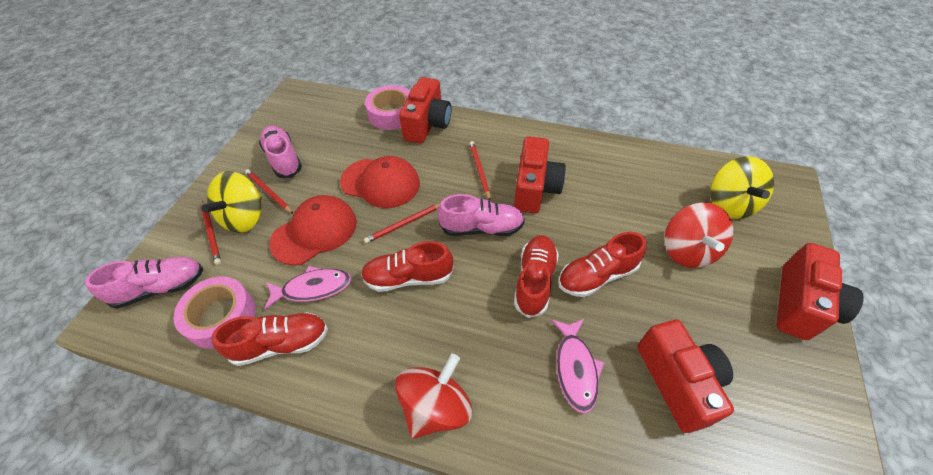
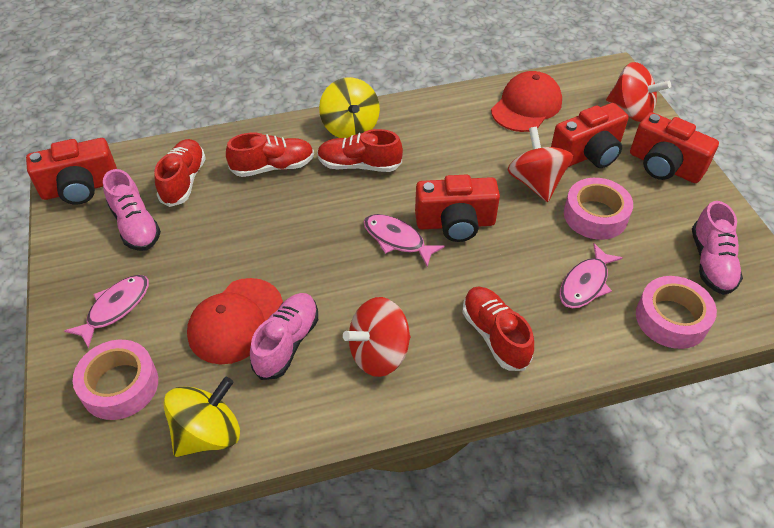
pink fish: 2 -> 3
pink tape: 2 -> 3
red pencil: 4 -> 0
red spinning top: 2 -> 3

